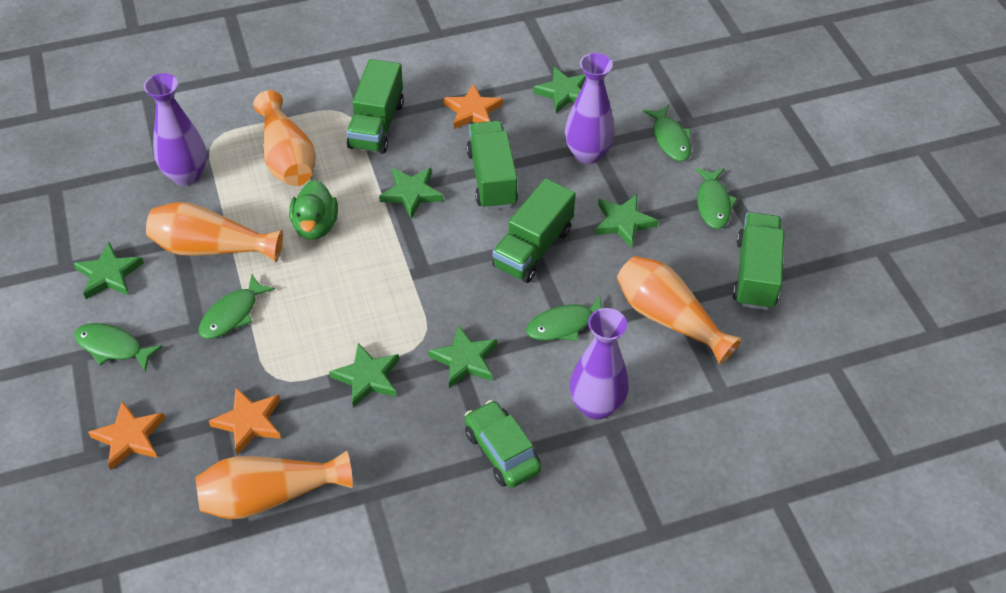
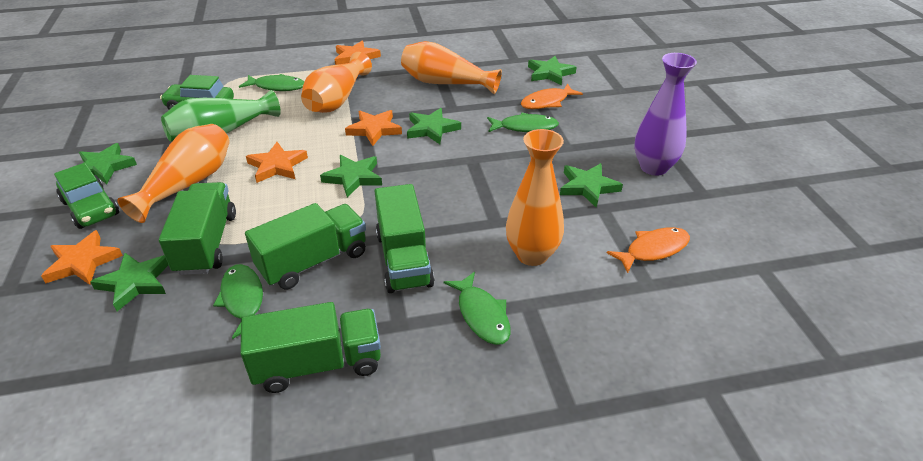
green car: 1 -> 2
green duck: 1 -> 0
green fish: 5 -> 4
green vase: 0 -> 1
orange fish: 0 -> 2
orange star: 3 -> 4
purple vase: 3 -> 1

